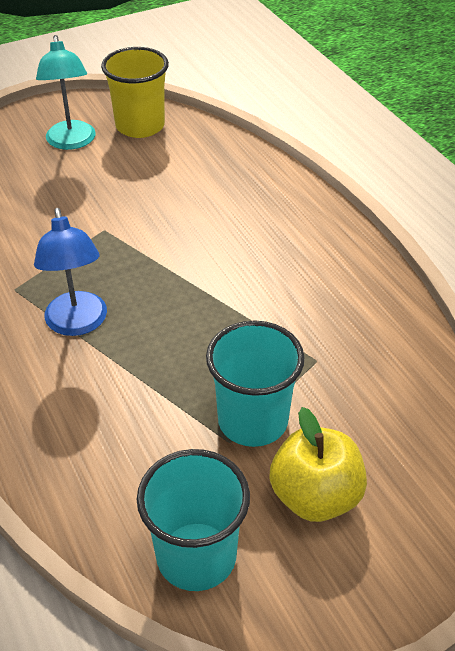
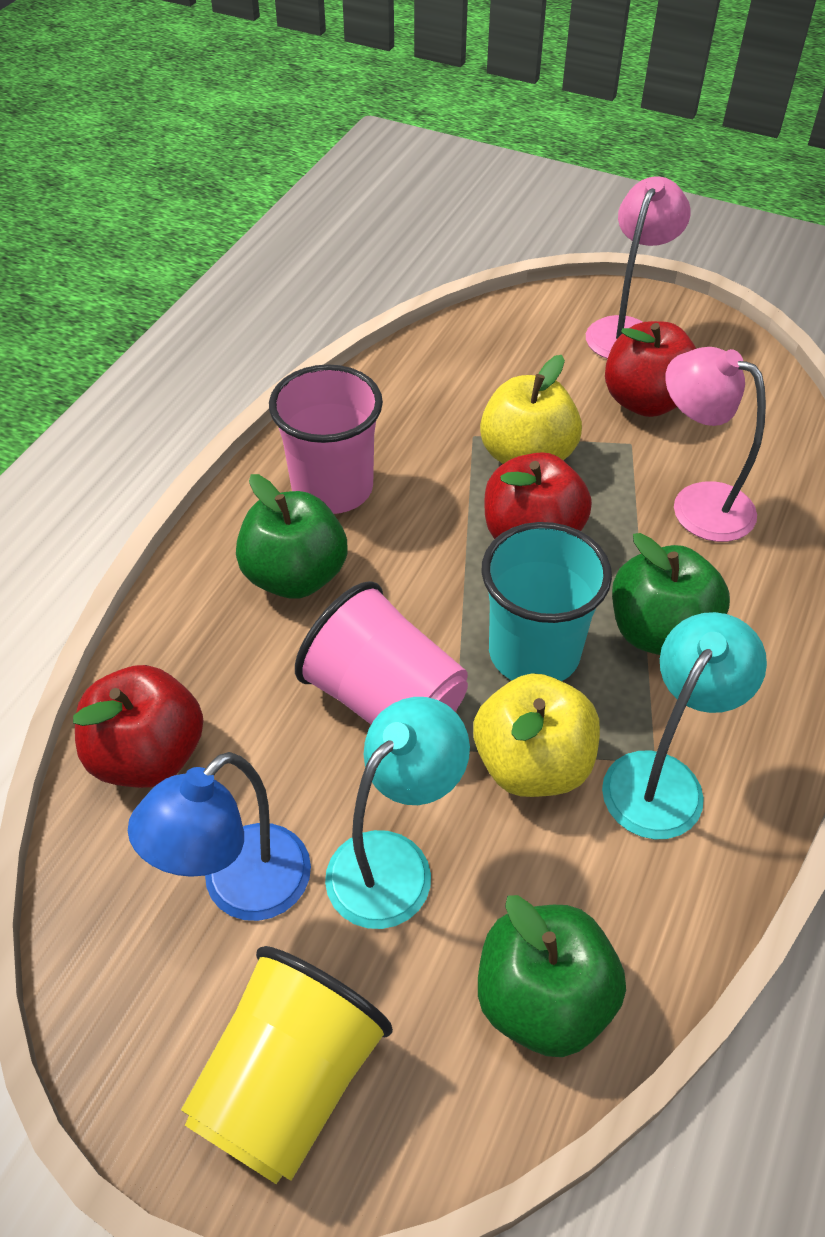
green apple: 0 -> 3
pink cup: 0 -> 2
pink lamp: 0 -> 2
red apple: 0 -> 3
turquoise cup: 2 -> 1
turquoise lamp: 1 -> 2
yellow apple: 1 -> 2

